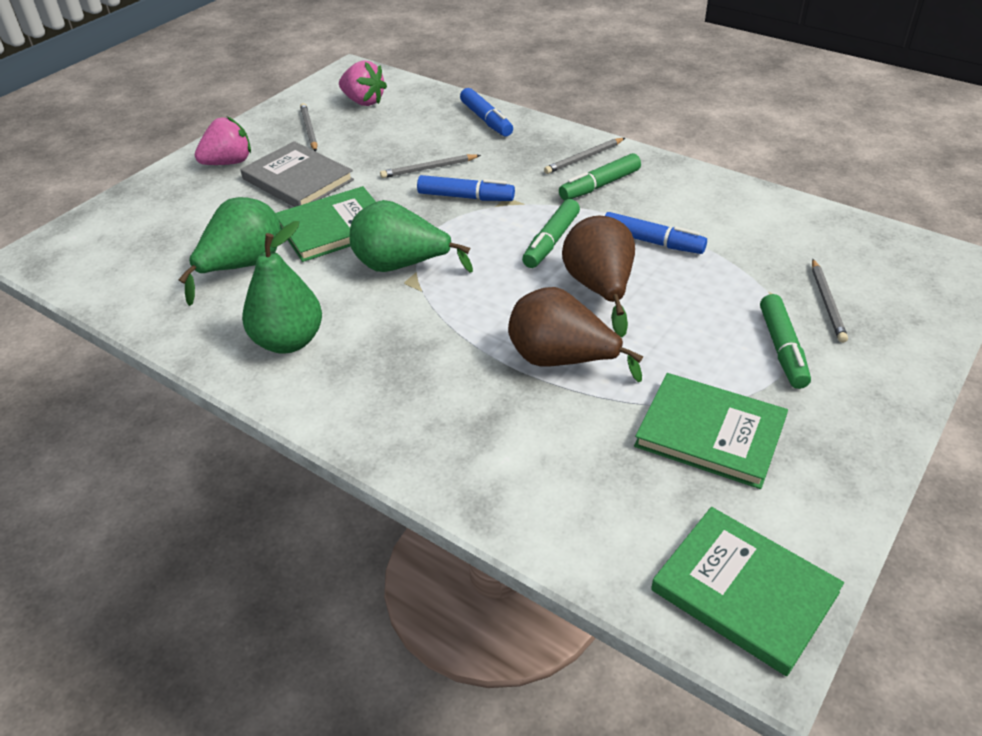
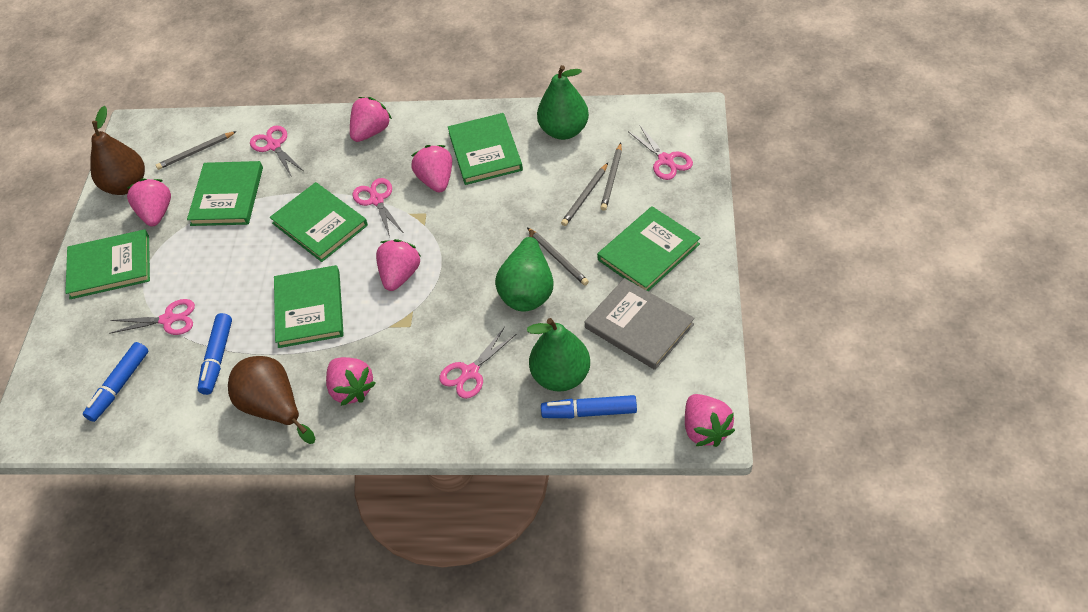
green book: 3 -> 6
green marker: 3 -> 0
pink scissors: 0 -> 5
pink strawberry: 2 -> 6

